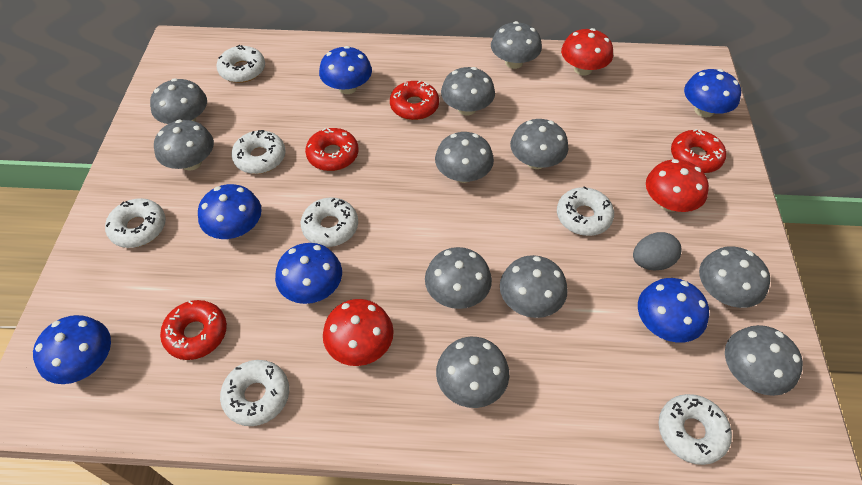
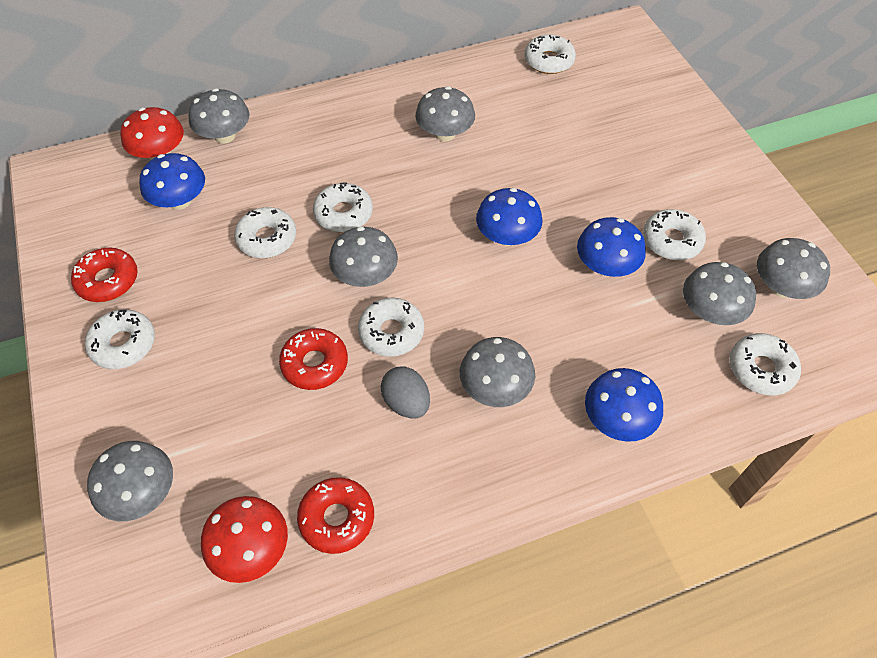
blue mushroom: 6 -> 4
grey mushroom: 11 -> 7
red donut: 4 -> 3
red mushroom: 3 -> 2

